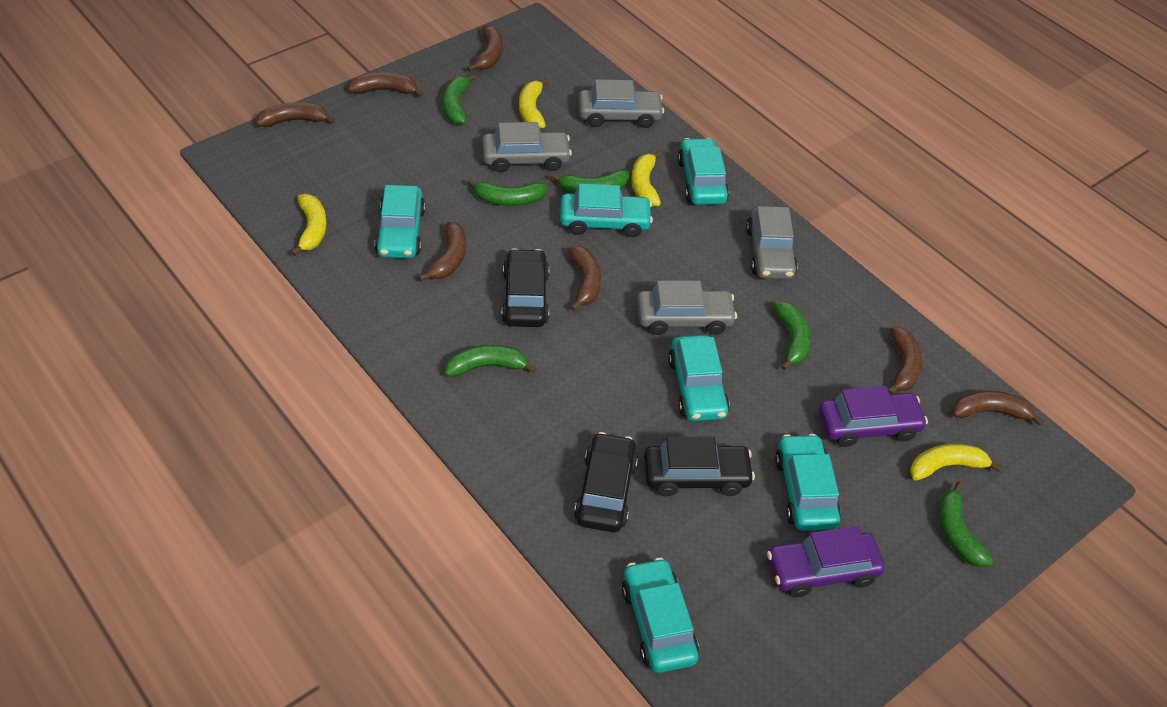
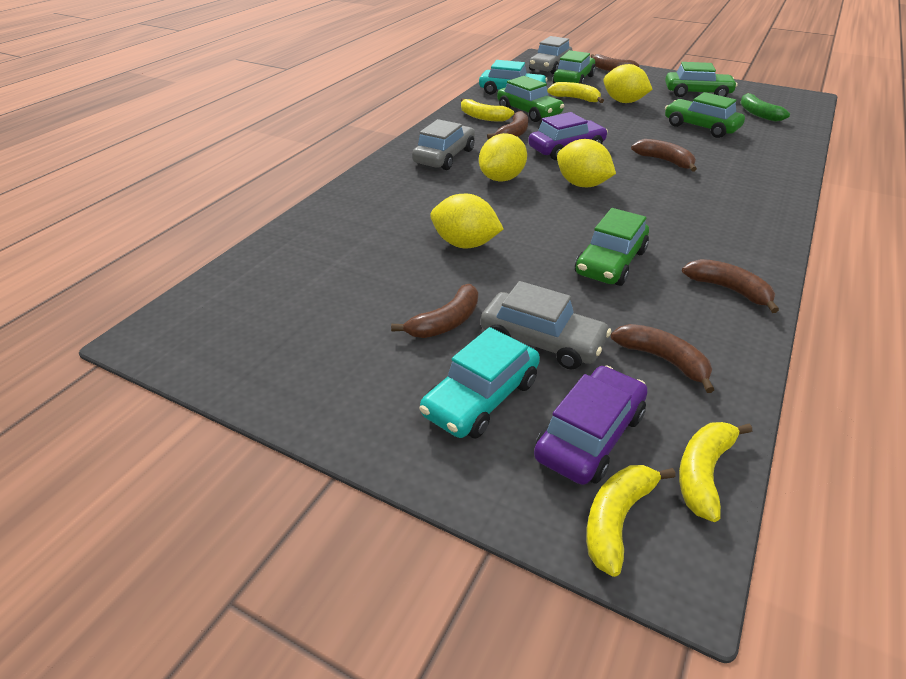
black car: 3 -> 0
brown banana: 7 -> 6
green banana: 6 -> 1
green car: 0 -> 5
grey car: 4 -> 3
turquoise car: 6 -> 2
yellow lemon: 0 -> 4

